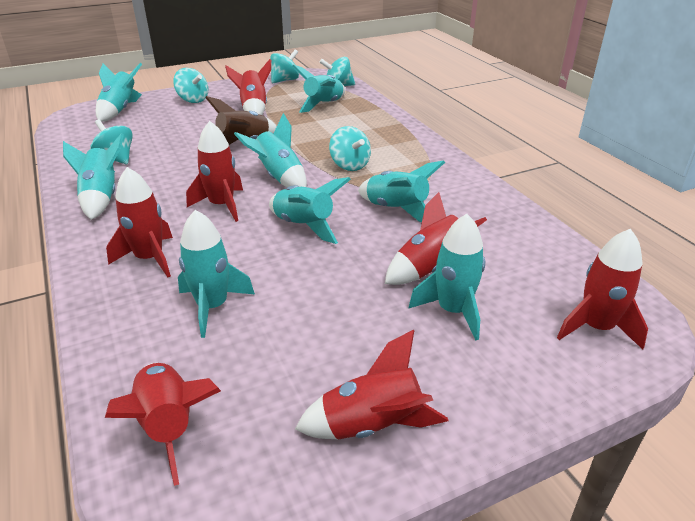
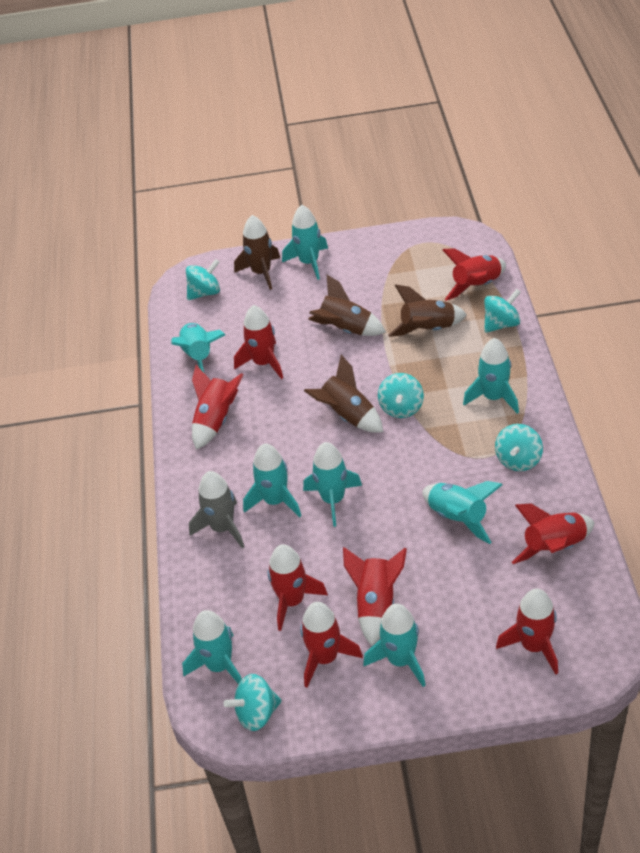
brown rocket: 1 -> 4
grey rocket: 0 -> 1
red rocket: 7 -> 8

